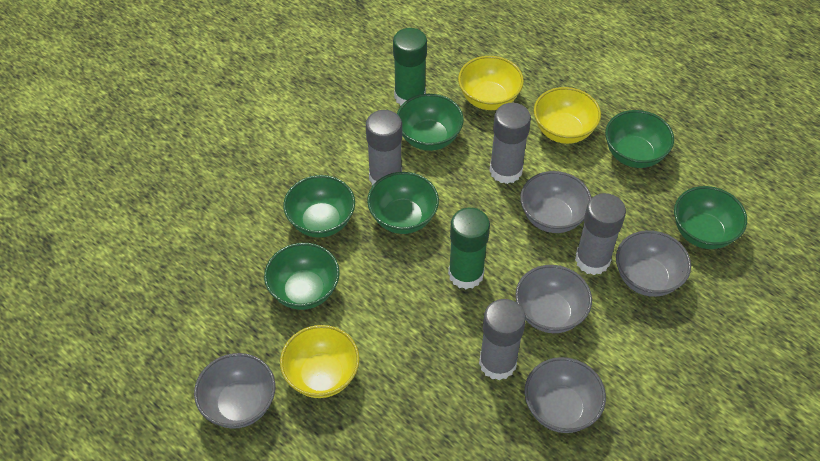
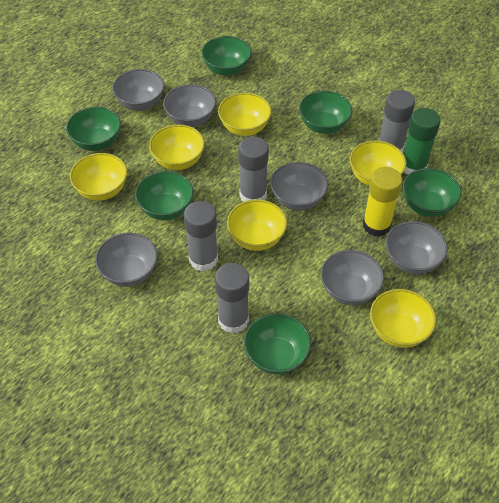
green glue stick: 2 -> 1
grey bowl: 5 -> 6
yellow bowl: 3 -> 6
yellow glue stick: 0 -> 1

